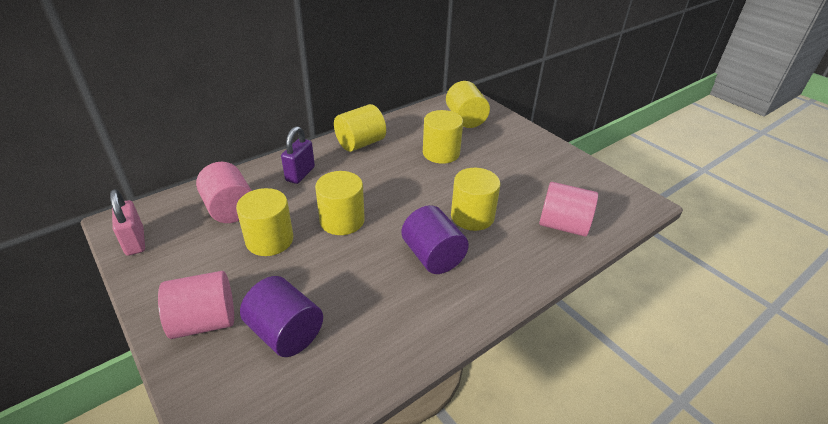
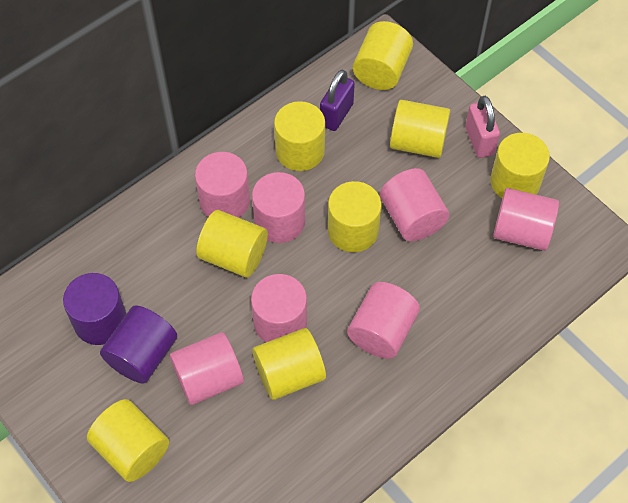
pink cylinder: 3 -> 7
yellow cylinder: 6 -> 8

